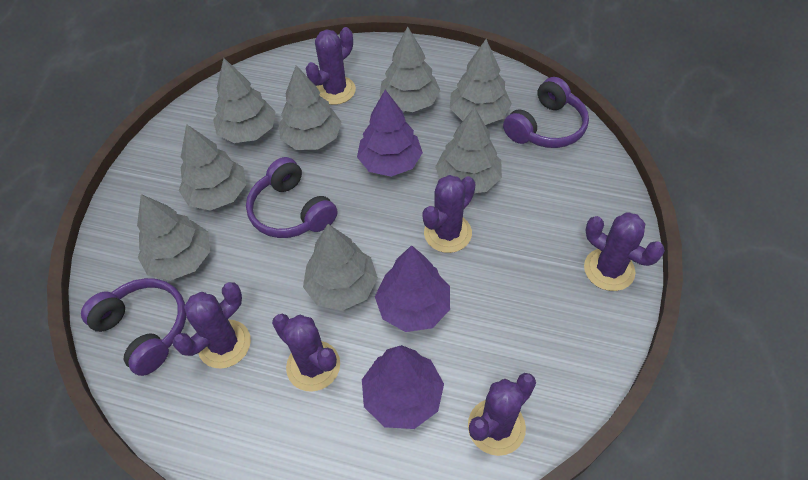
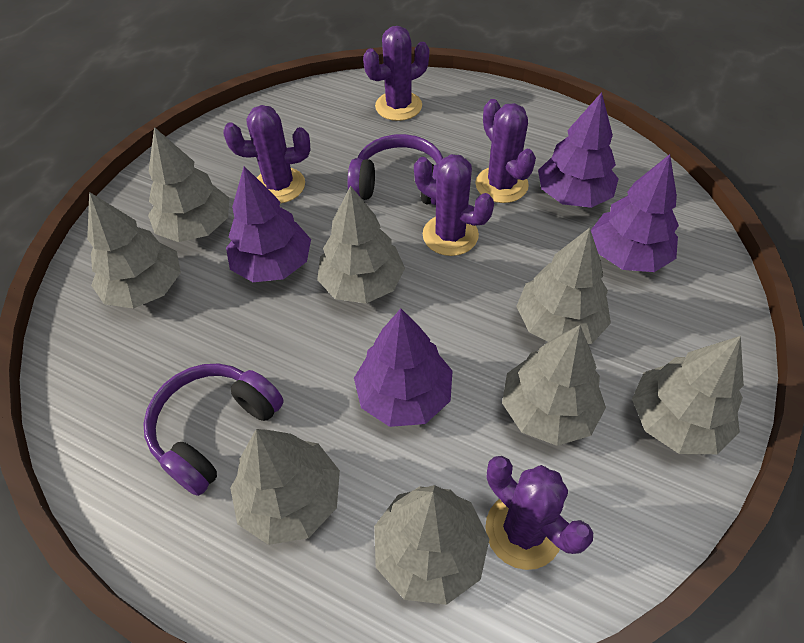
purple cactus: 6 -> 5
purple headphones: 3 -> 2
purple tree: 3 -> 4

